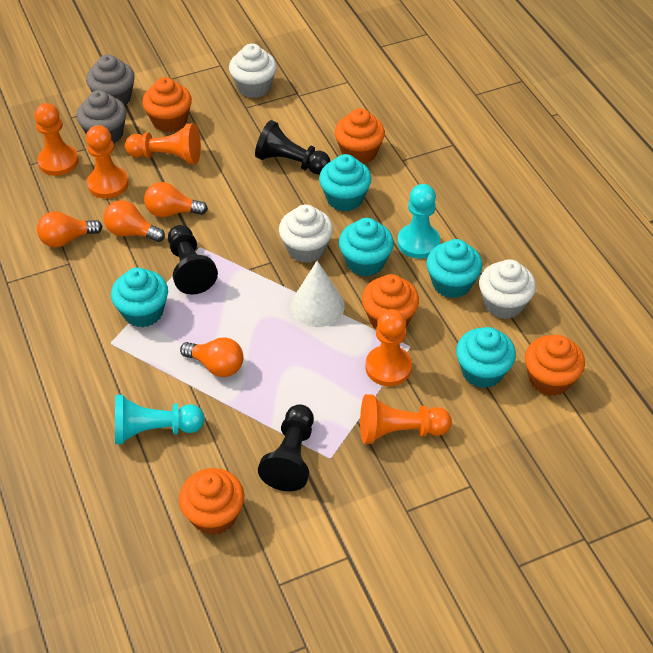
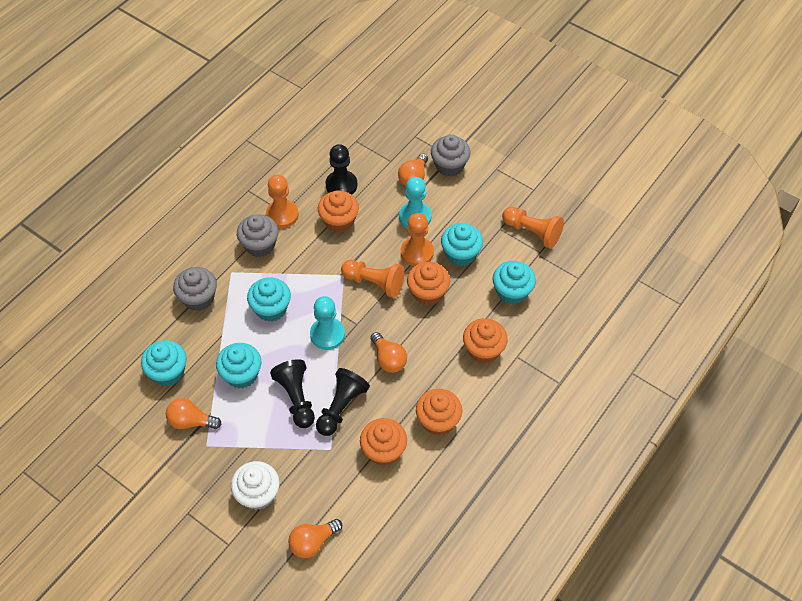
grey cupcake: 2 -> 3
orange pawn: 5 -> 4
white cone: 1 -> 0
white cupcake: 3 -> 1

